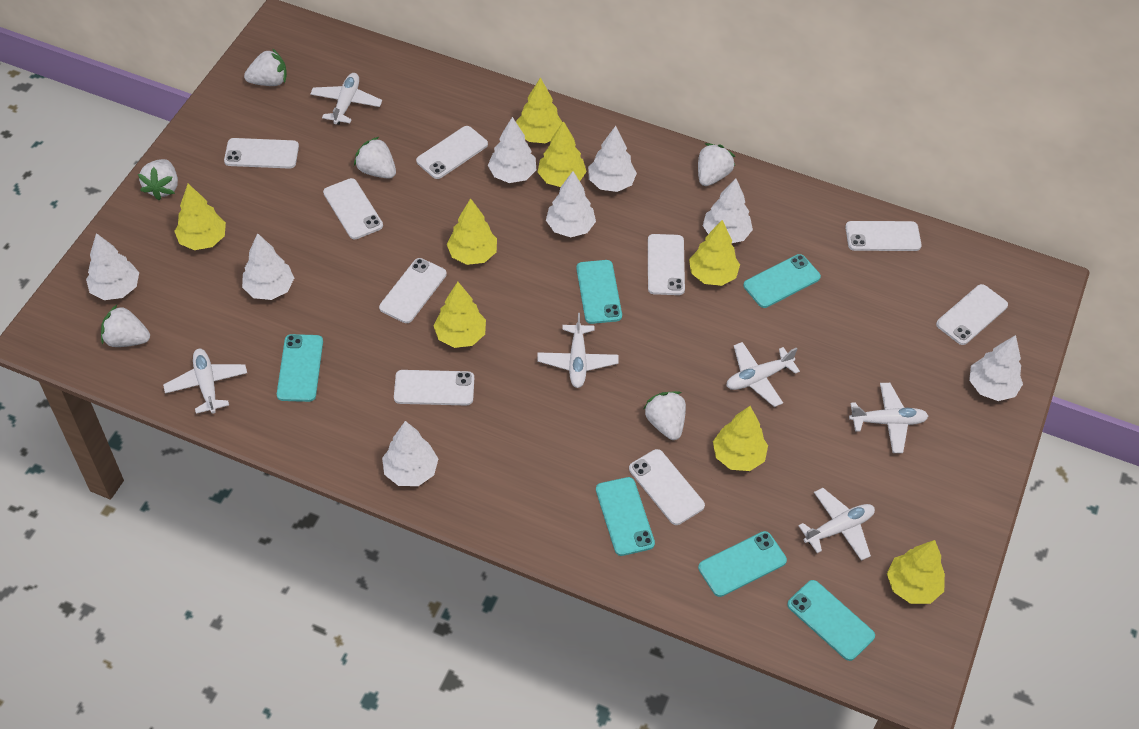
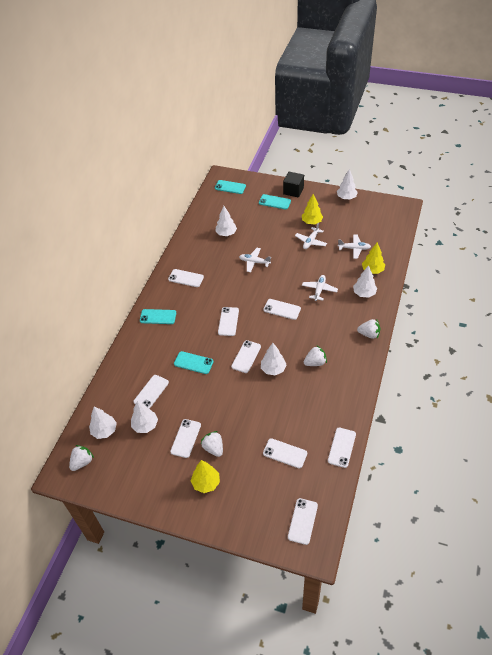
black cube: 0 -> 1
turquoise phone: 6 -> 4
white plane: 6 -> 4
white strawberry: 6 -> 4
white tree: 8 -> 6
yellow tree: 8 -> 3

